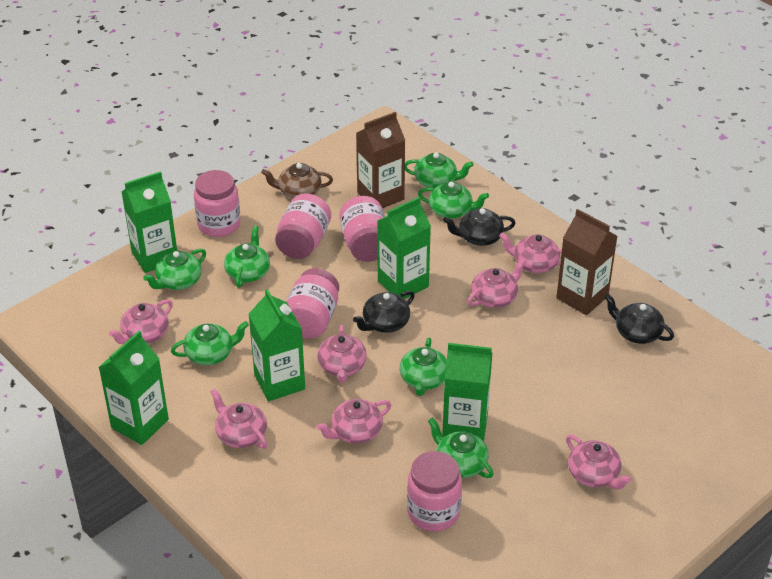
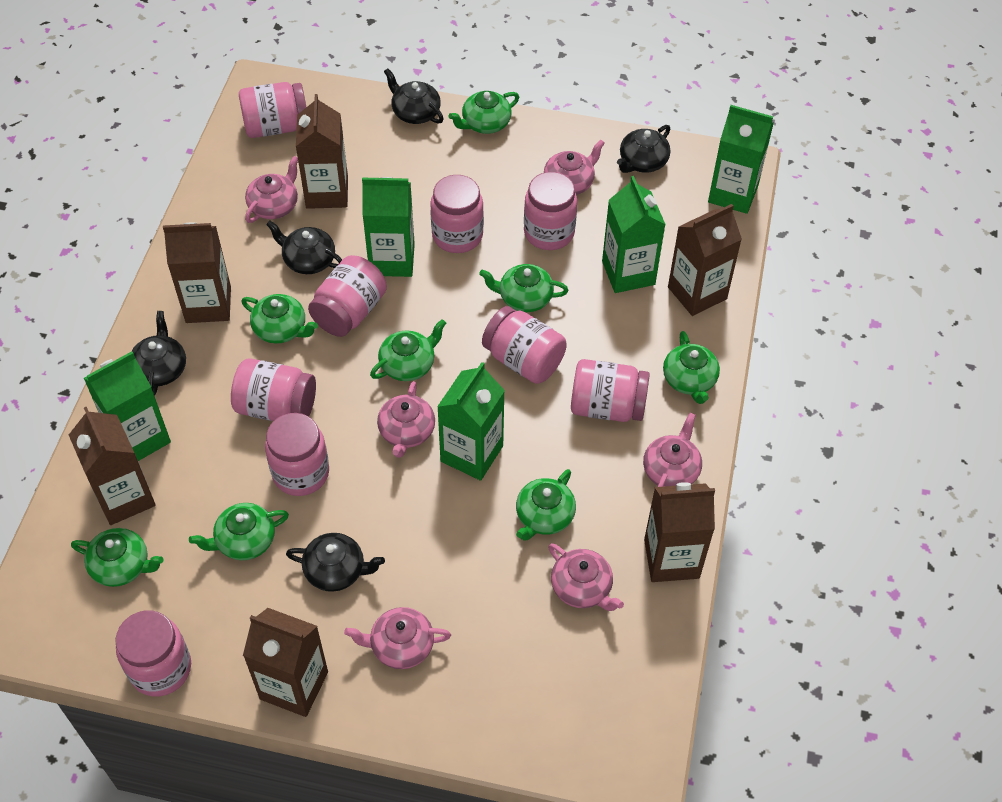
black teapot: 3 -> 5
brown carton: 2 -> 6
brown teapot: 1 -> 0
green teapot: 7 -> 8
pink jar: 5 -> 9
pink teapot: 7 -> 6

